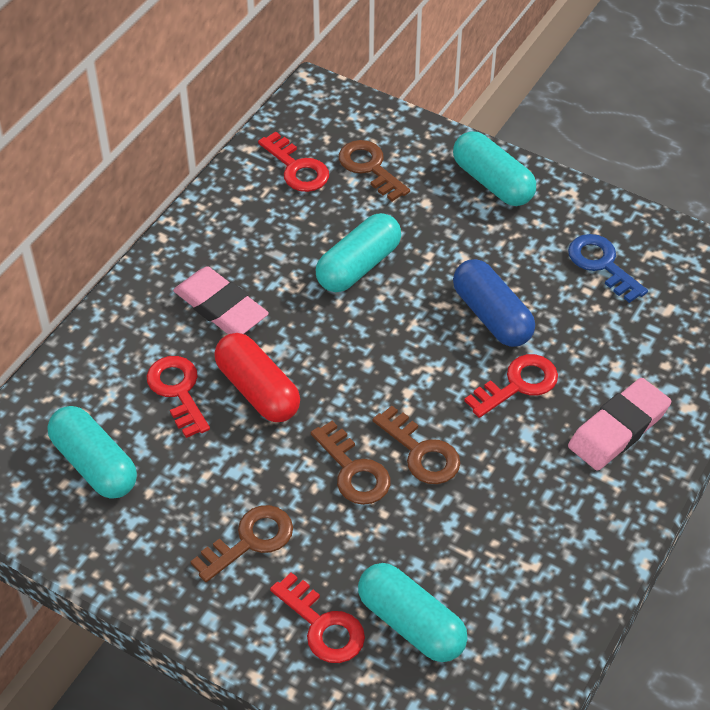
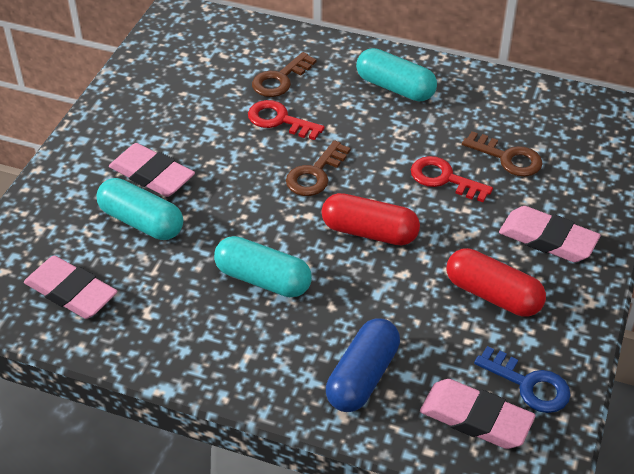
brown key: 4 -> 3
pink eraser: 2 -> 4
red capsule: 1 -> 2
red key: 4 -> 2
turquoise capsule: 4 -> 3

